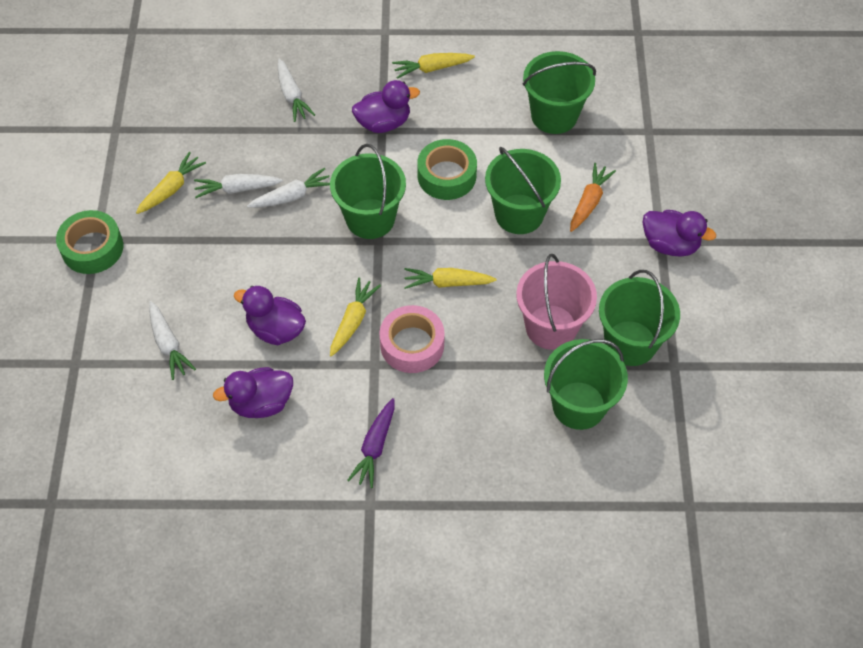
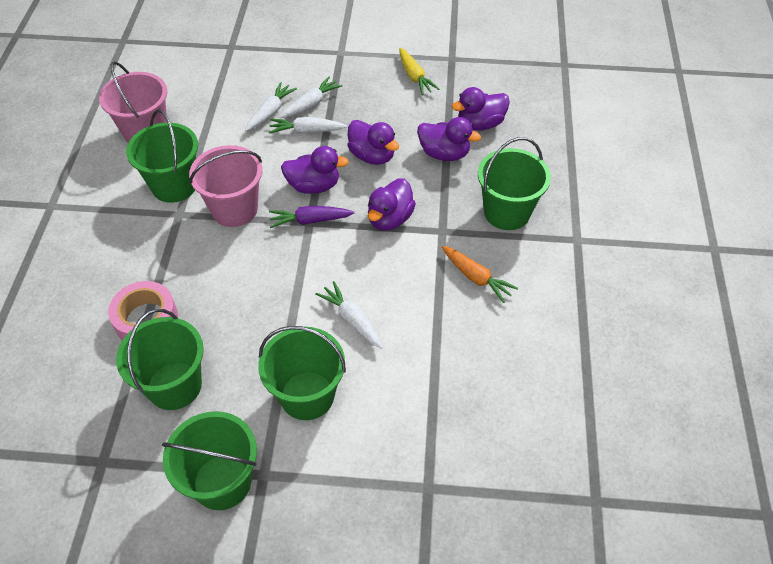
green tape: 2 -> 0
pink bucket: 1 -> 2
purple duck: 4 -> 5
yellow carrot: 4 -> 1

